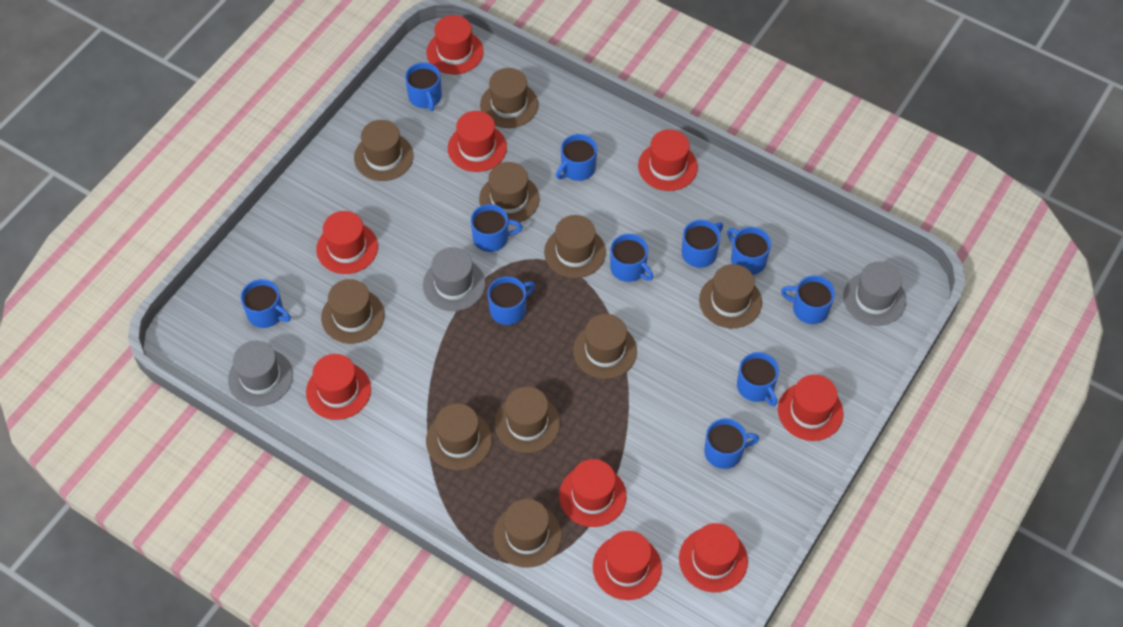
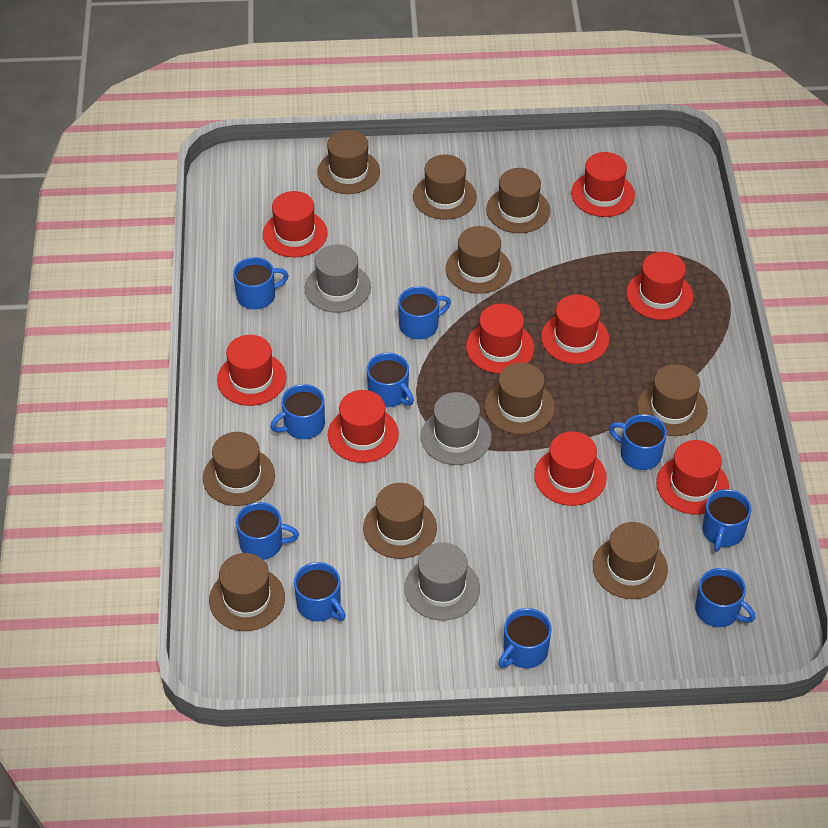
blue mug: 11 -> 10

